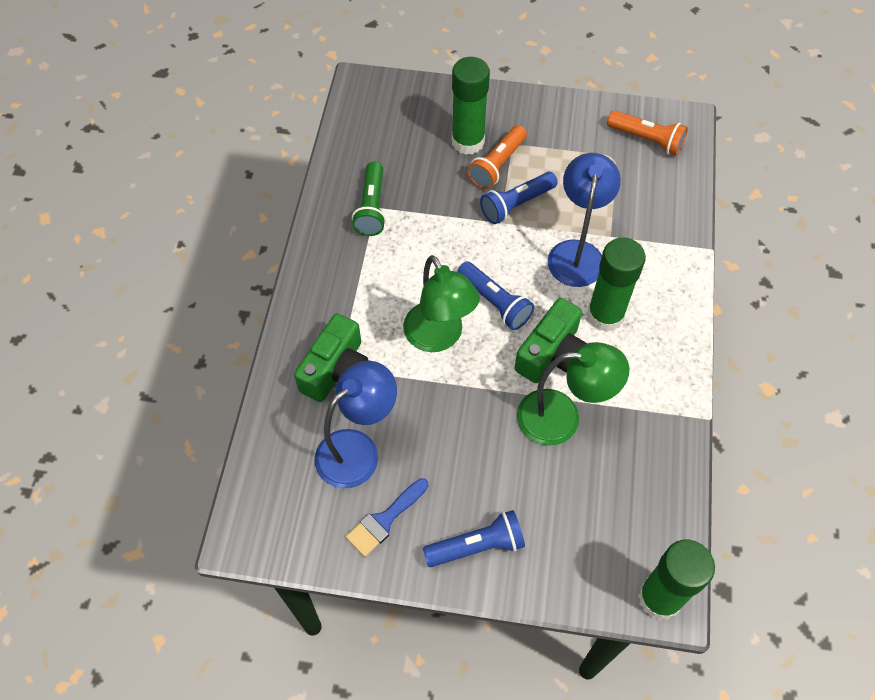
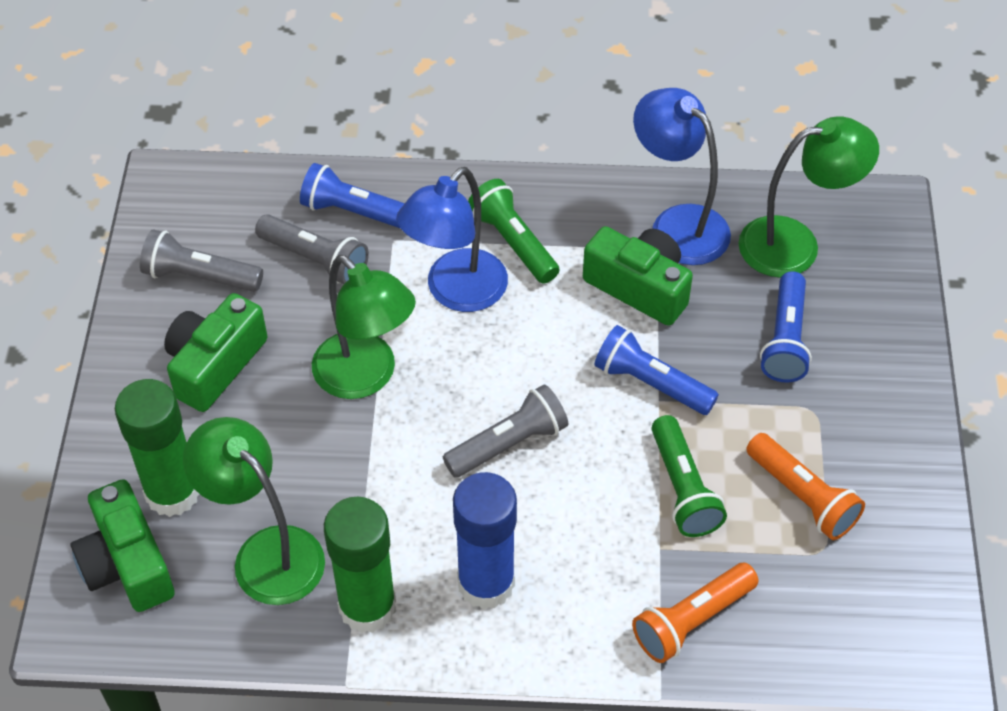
blue brush: 1 -> 0
blue glue stick: 0 -> 1
green camera: 2 -> 3
green flashlight: 1 -> 2
green glue stick: 3 -> 2
green lamp: 2 -> 3
grey flashlight: 0 -> 3

